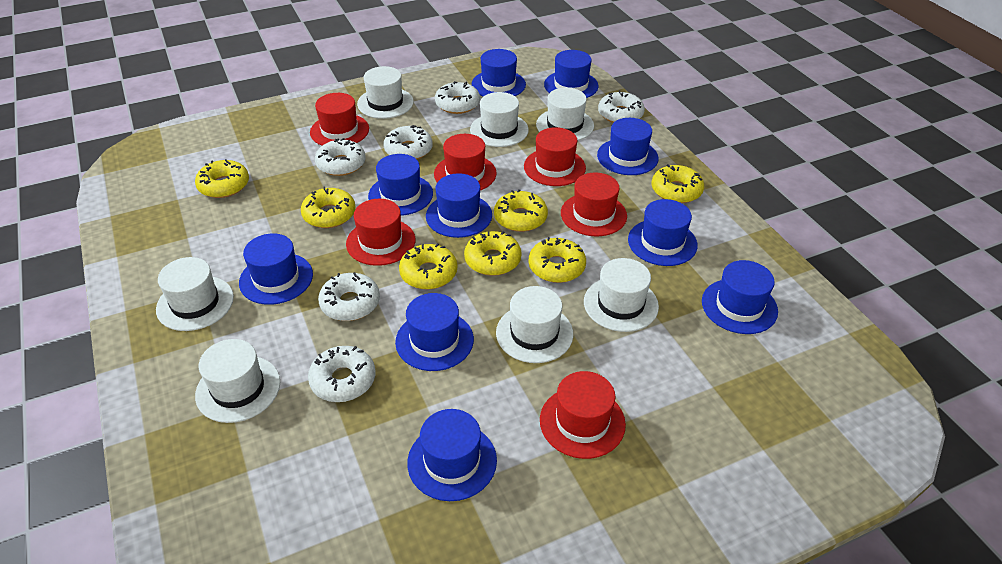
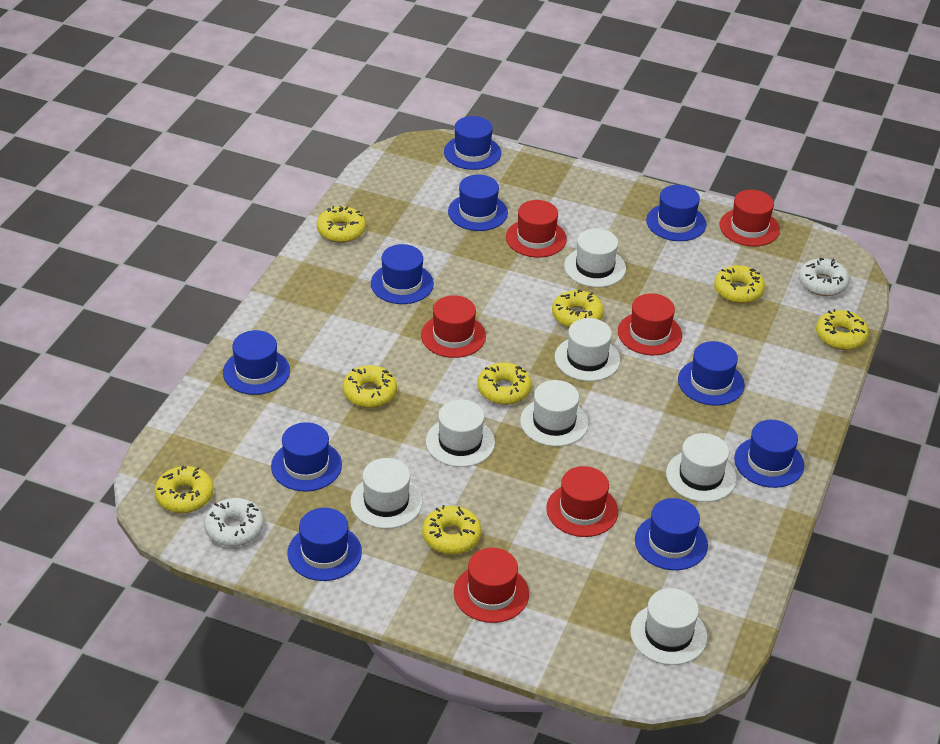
white donut: 6 -> 2
yellow donut: 7 -> 8

